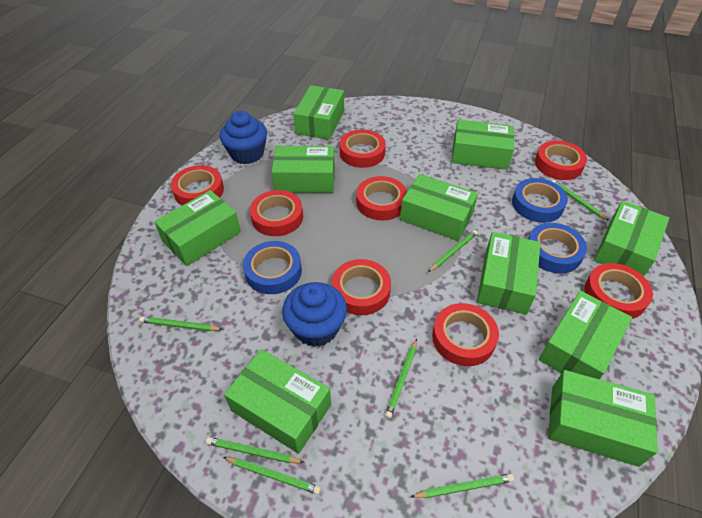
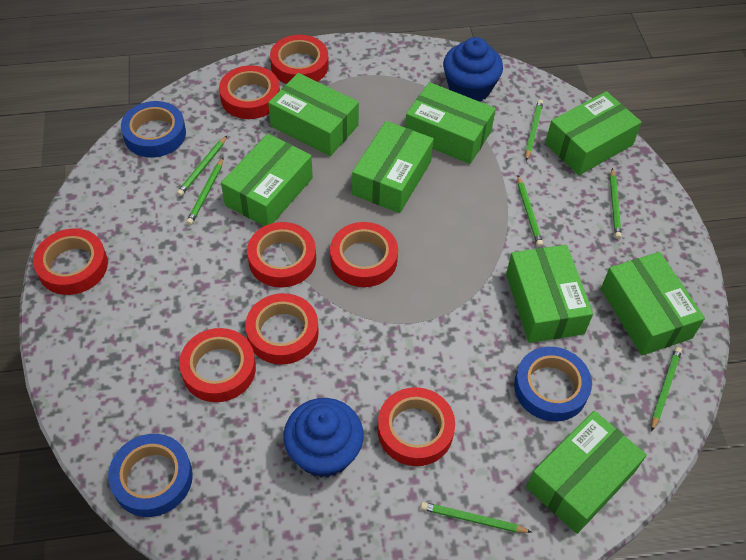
green box: 10 -> 8

